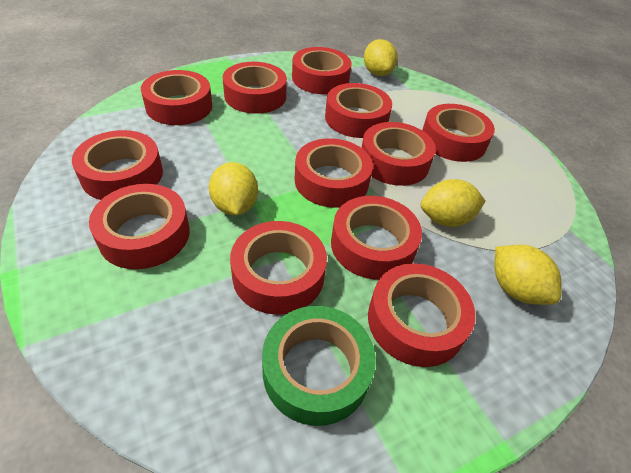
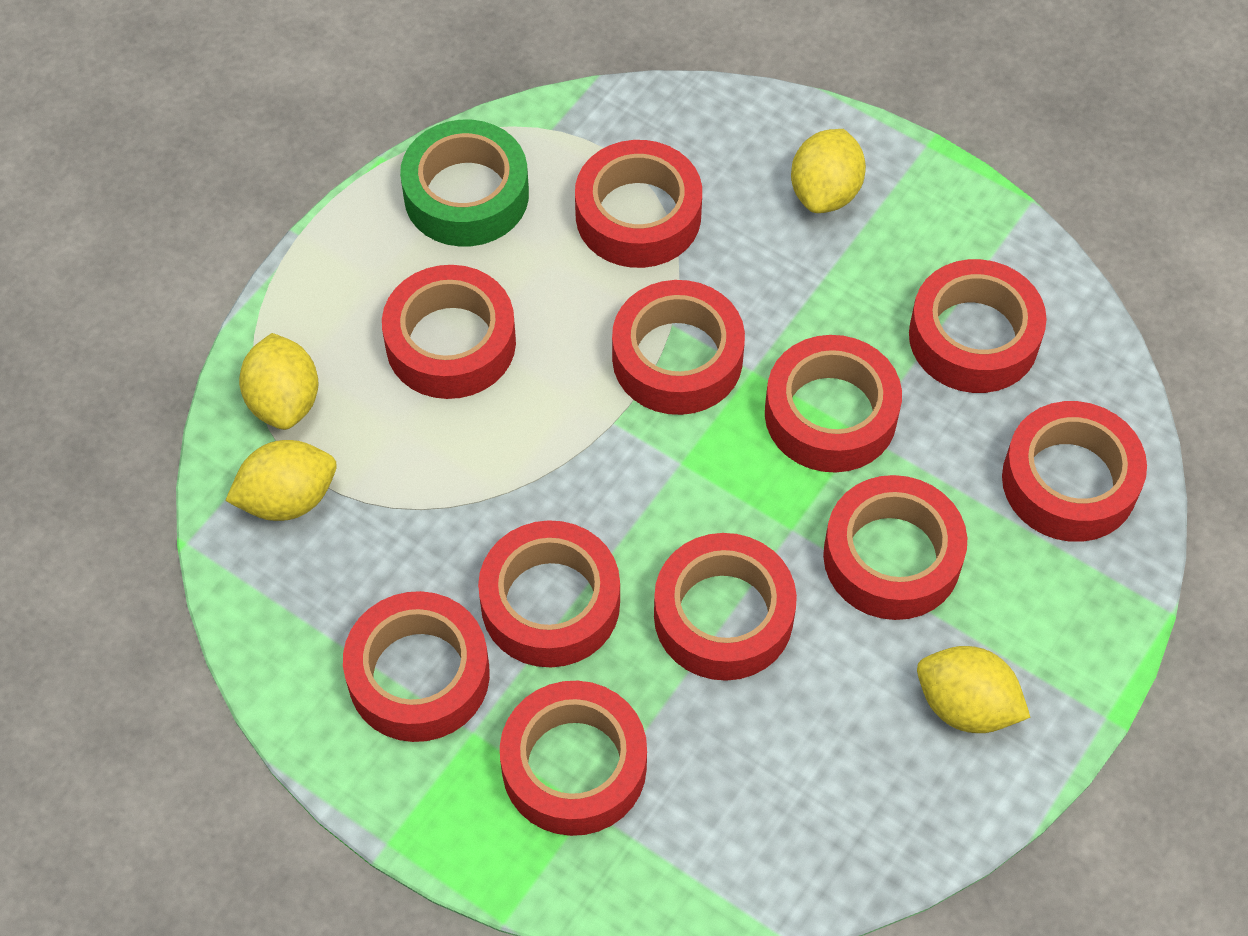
red tape: 12 -> 11

